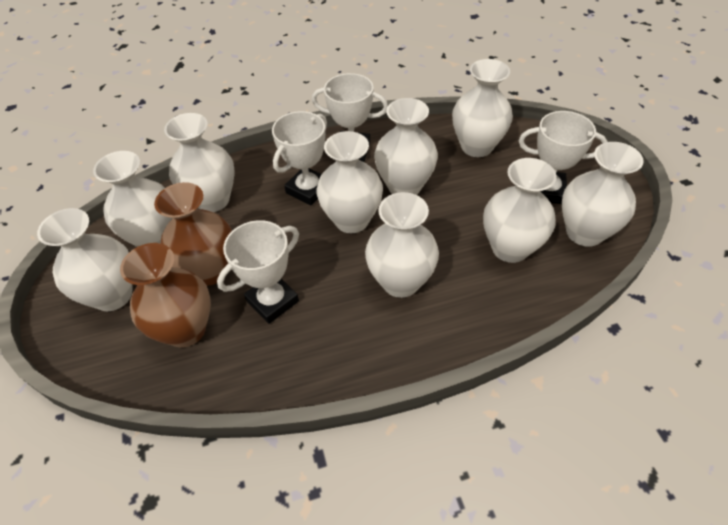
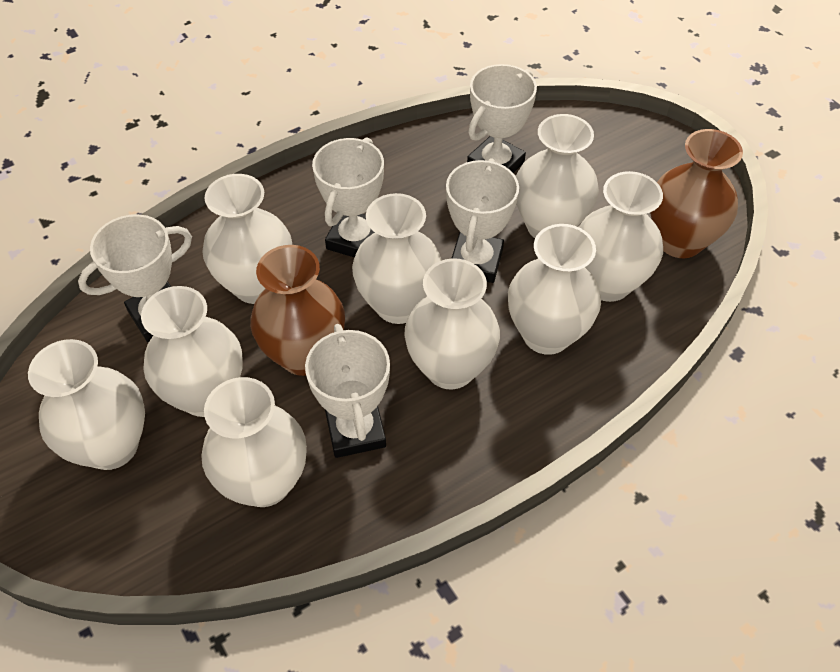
white trophy: 4 -> 5

